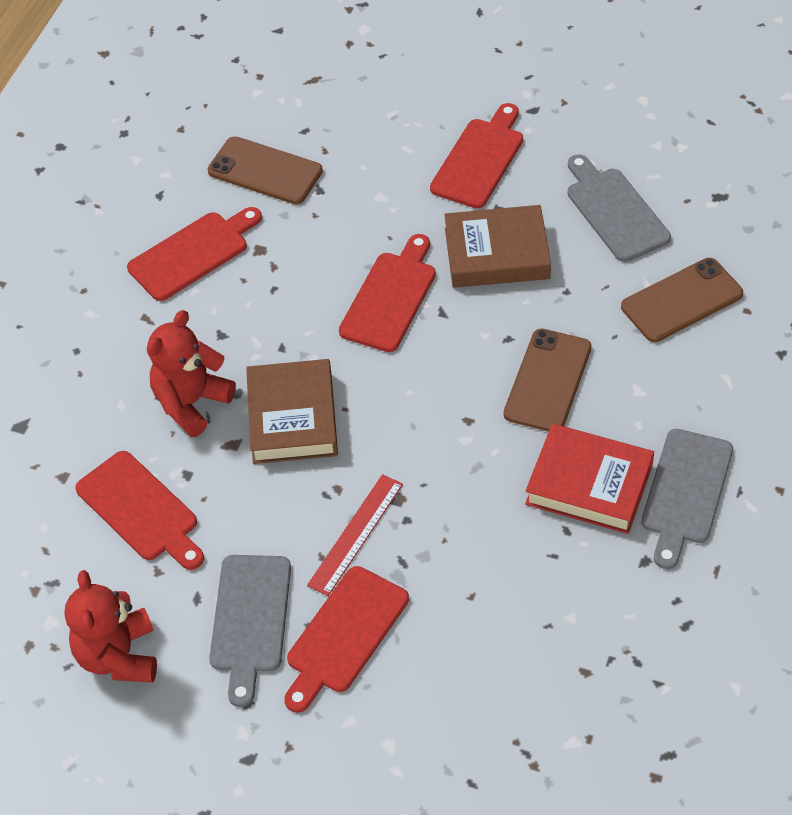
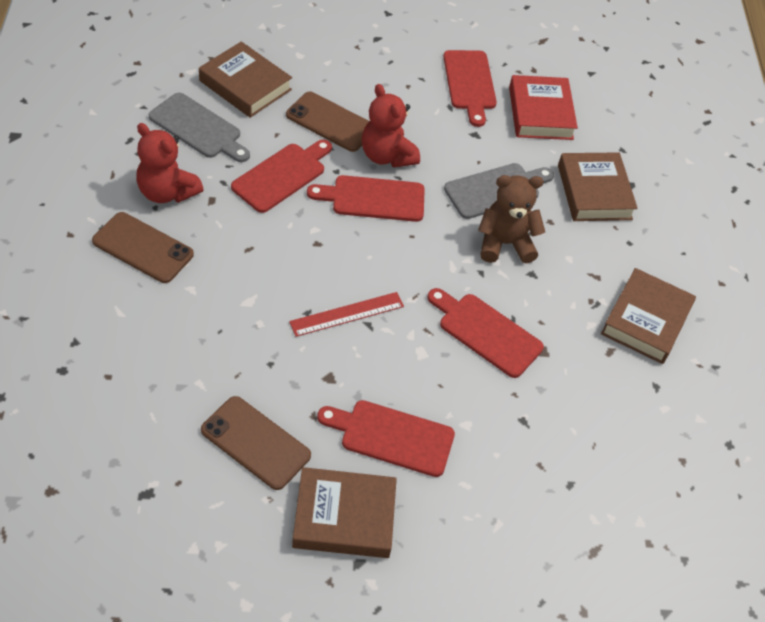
brown book: 2 -> 4
brown teddy bear: 0 -> 1
grey cutting board: 3 -> 2

